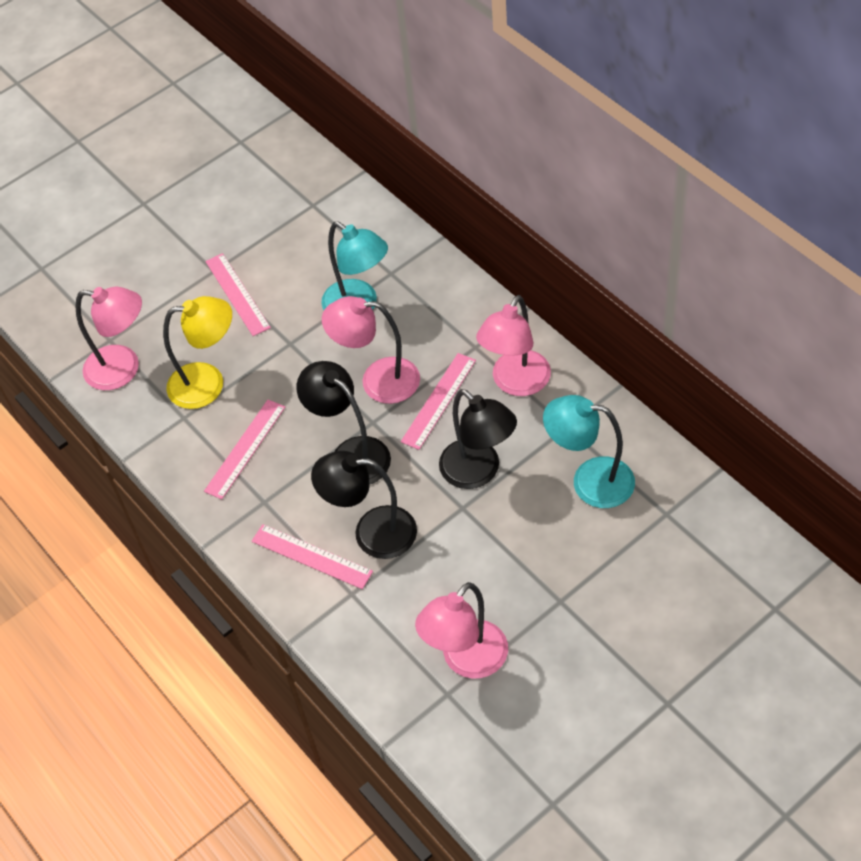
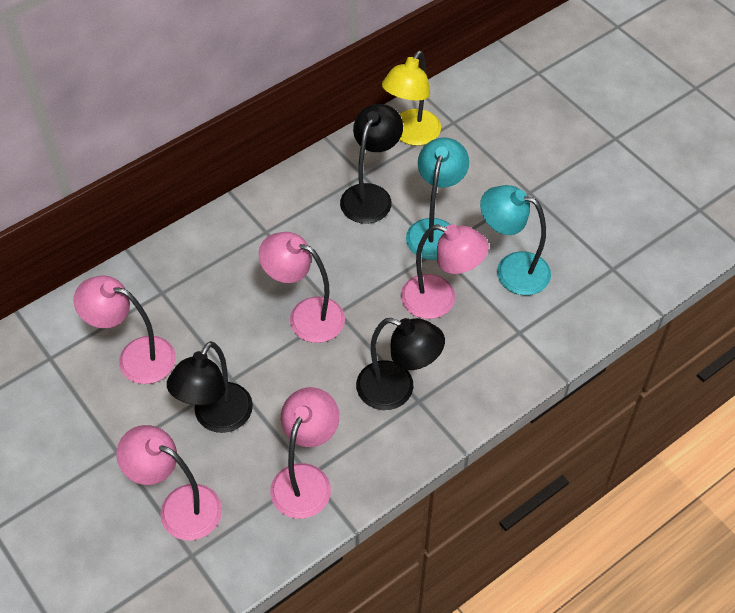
pink lamp: 4 -> 5
pink ruler: 4 -> 0

